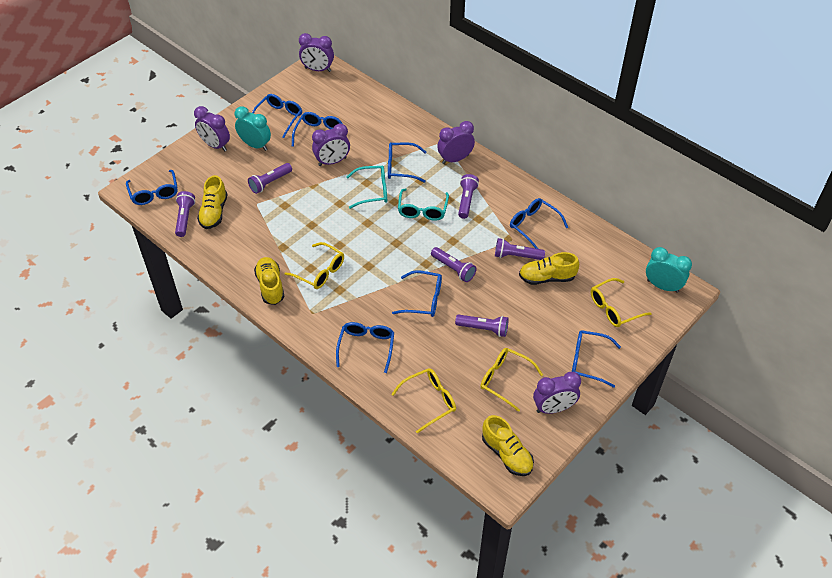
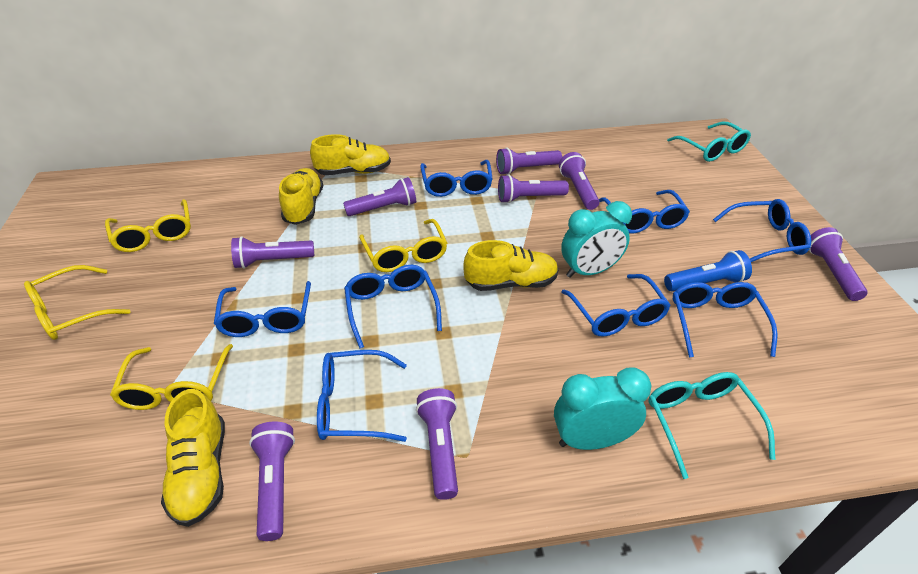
blue flashlight: 0 -> 1
purple clock: 5 -> 0
purple flashlight: 6 -> 8

